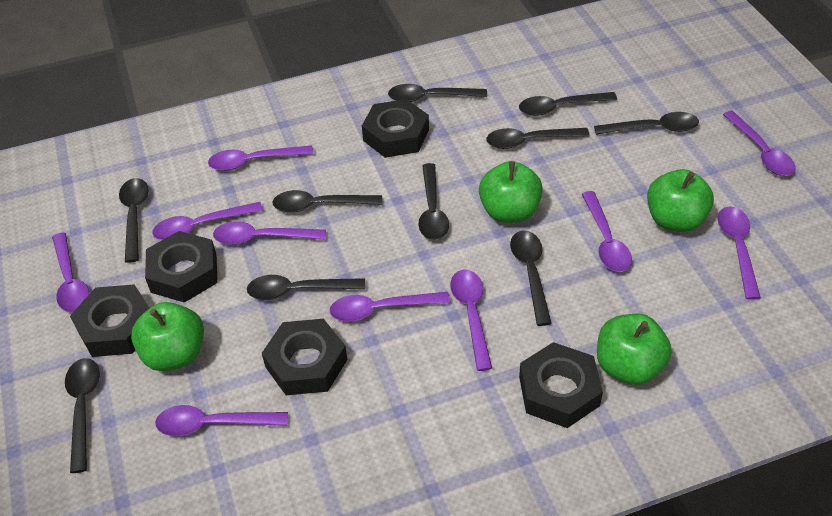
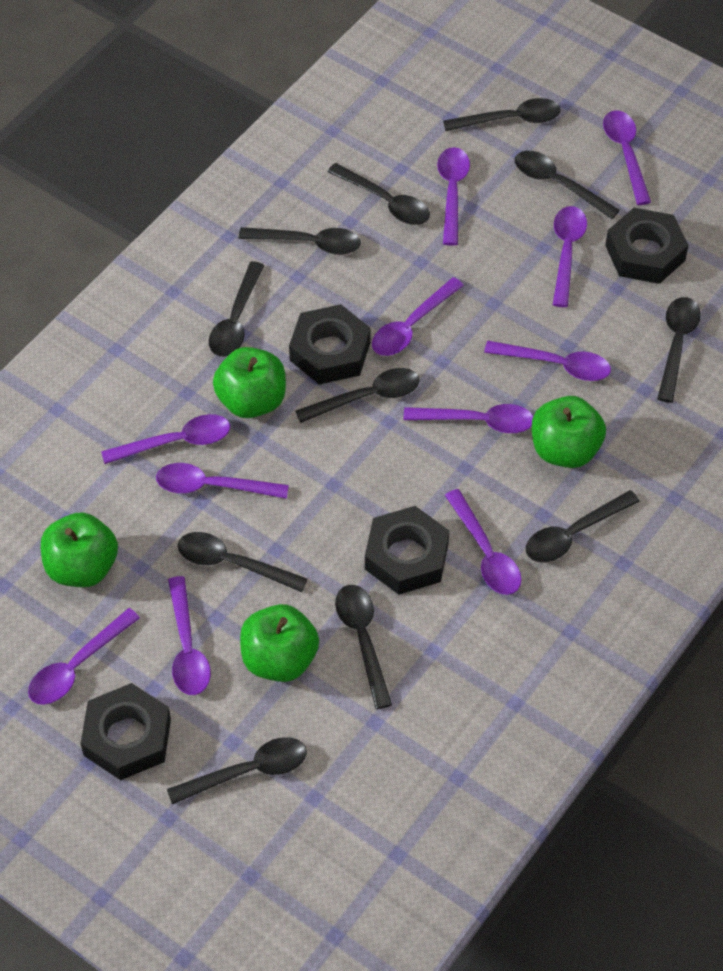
black nut: 5 -> 4
black spoon: 10 -> 11
purple spoon: 10 -> 11

